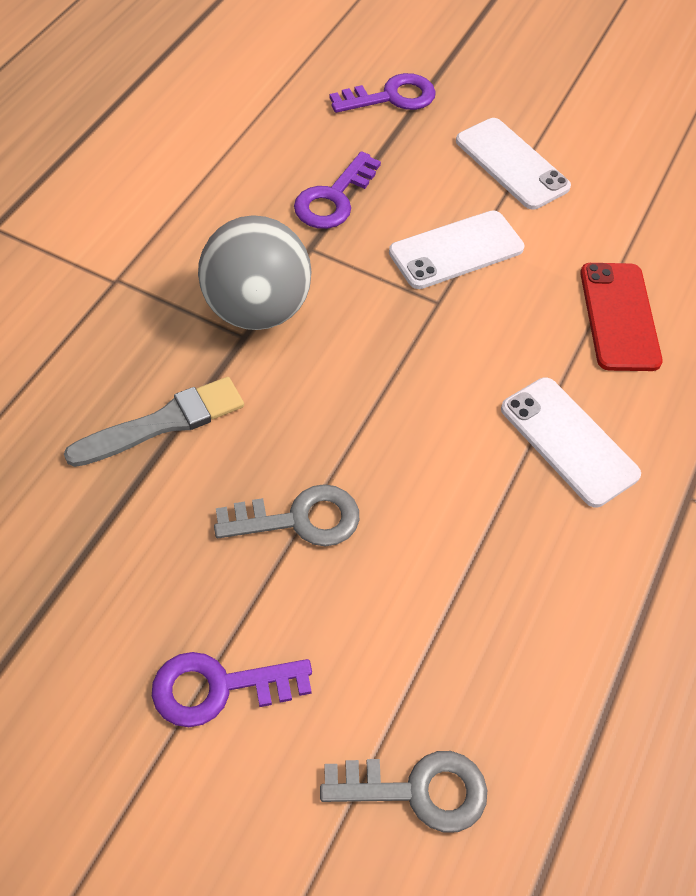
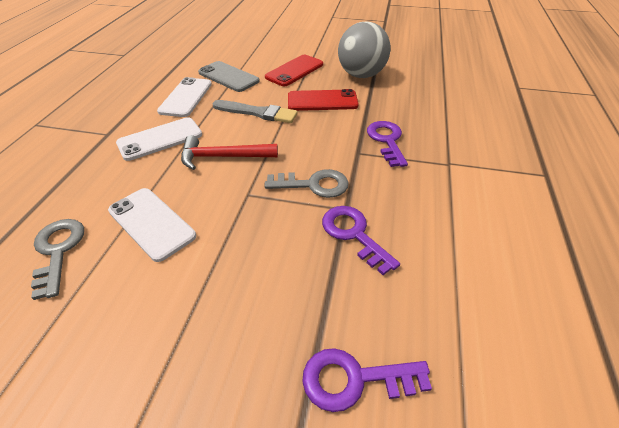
grey phone: 0 -> 1
red hammer: 0 -> 1
red phone: 1 -> 2

